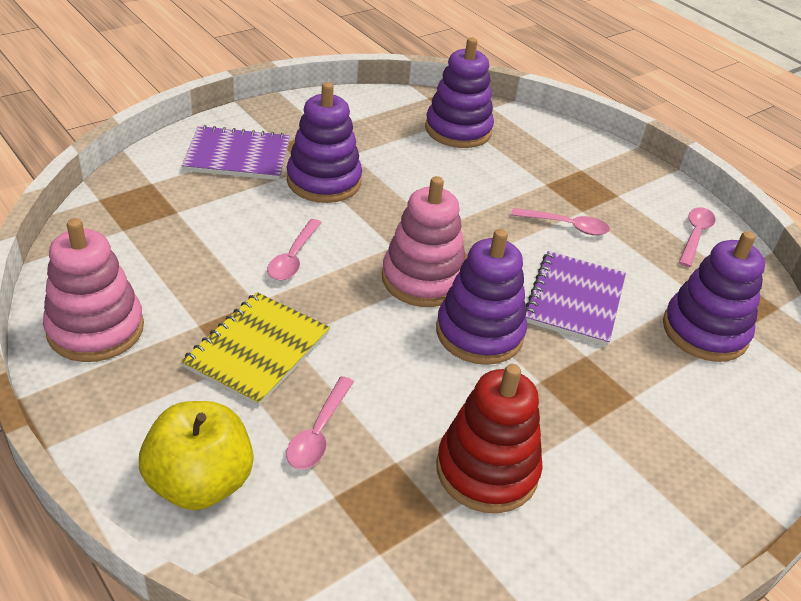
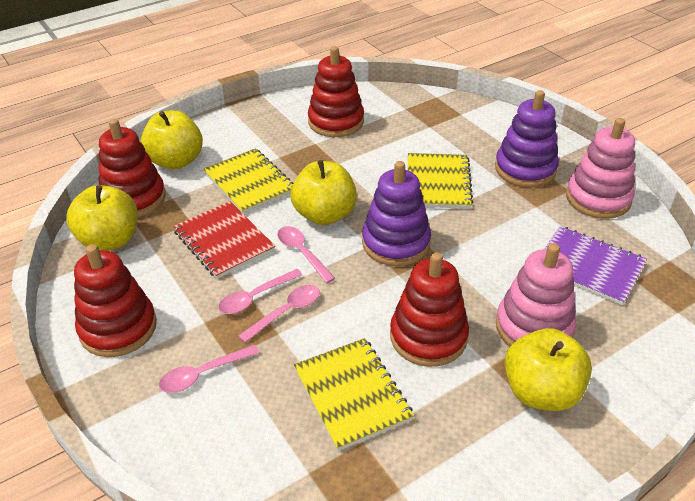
purple notebook: 2 -> 1
purple stacking toy: 4 -> 2
red notebook: 0 -> 1
red stacking toy: 1 -> 4
yellow apple: 1 -> 4
yellow notebook: 1 -> 3

